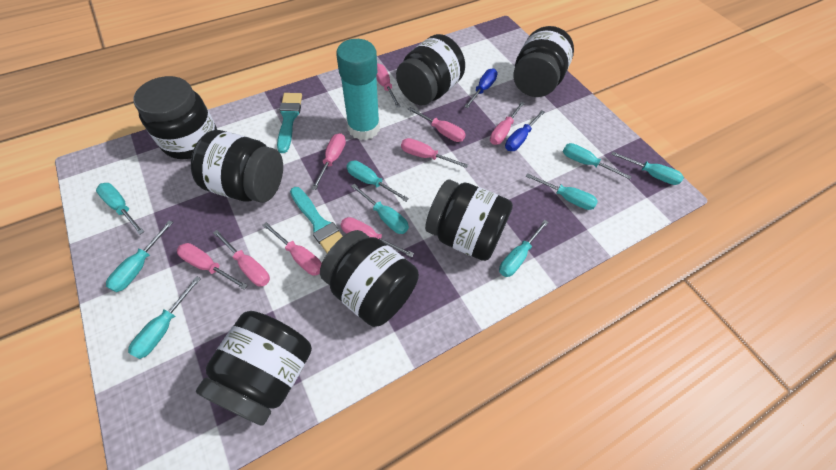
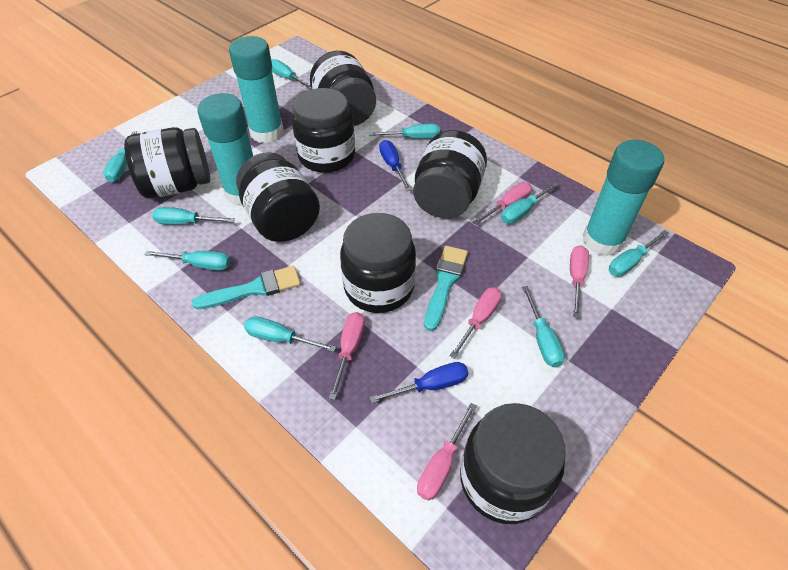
pink screwdriver: 9 -> 5
turquoise glue stick: 1 -> 3

